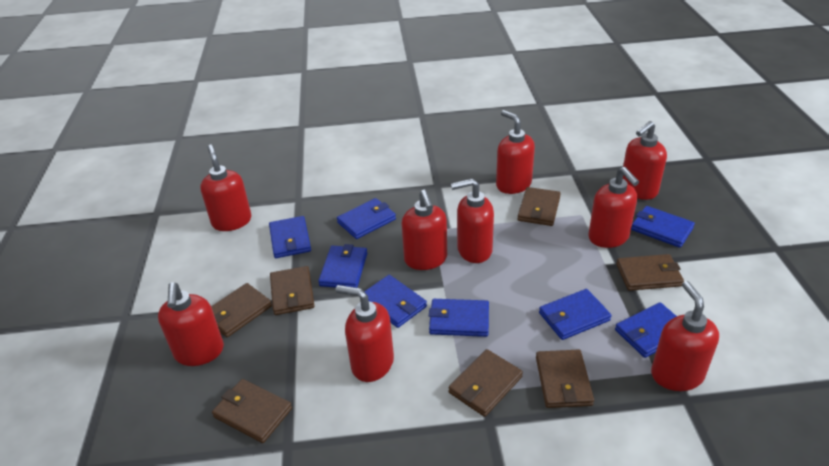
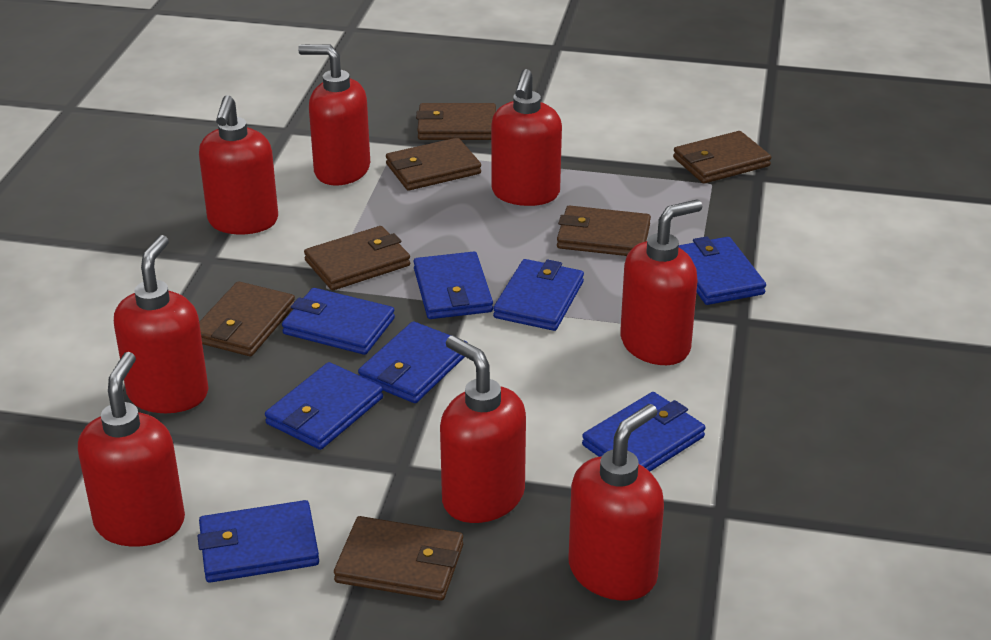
red soap dispenser: 9 -> 8

